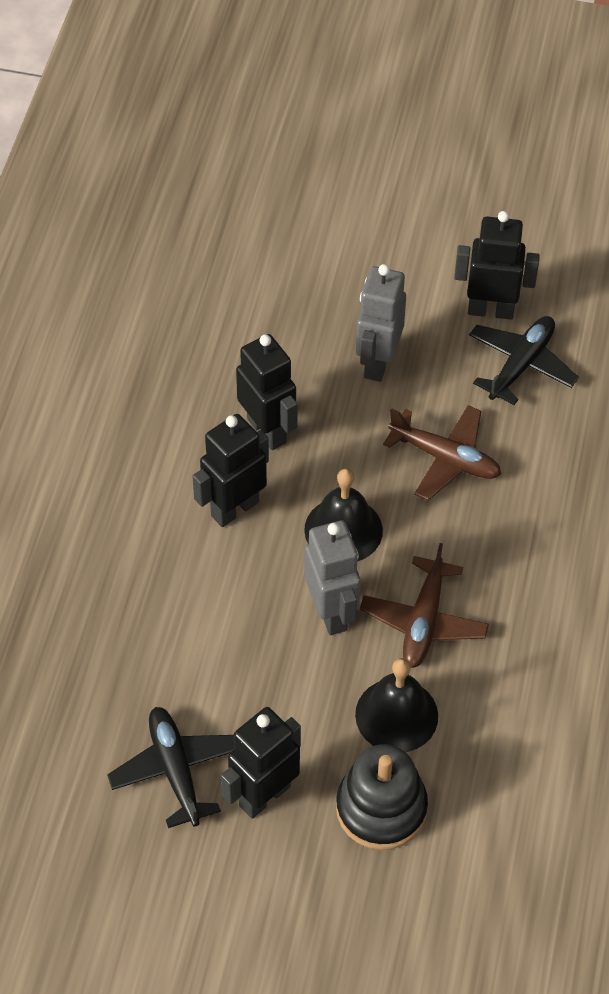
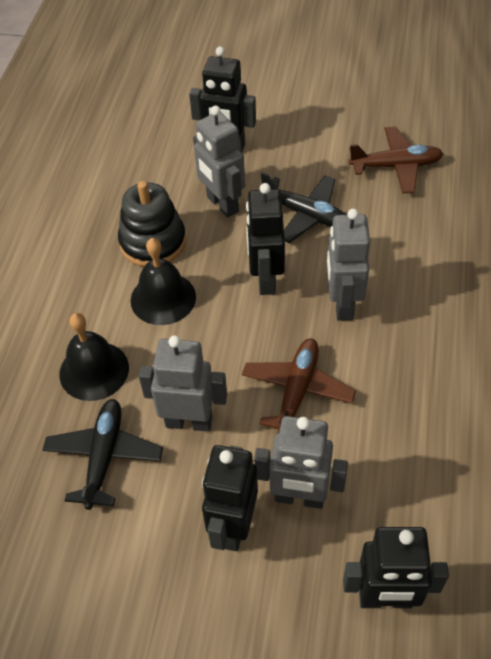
grey robot: 2 -> 4

